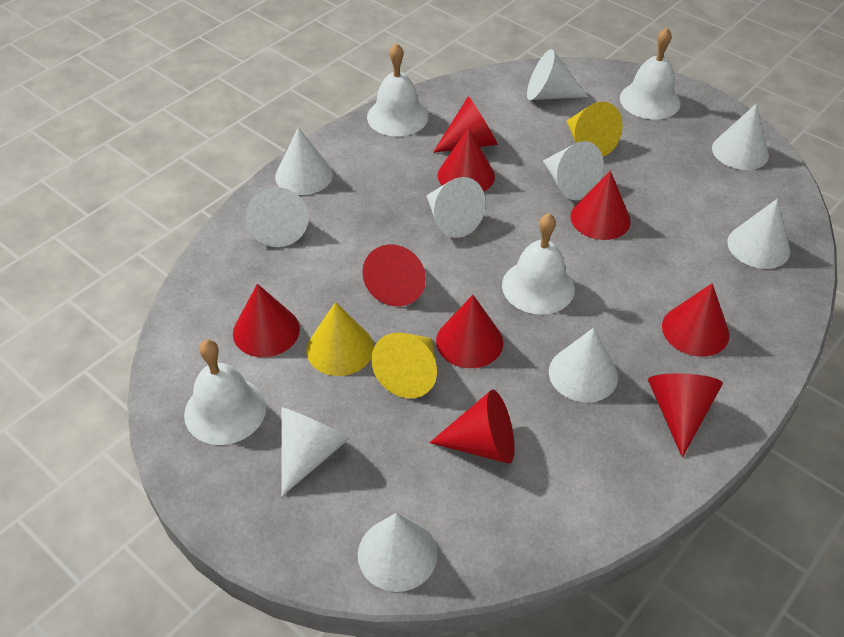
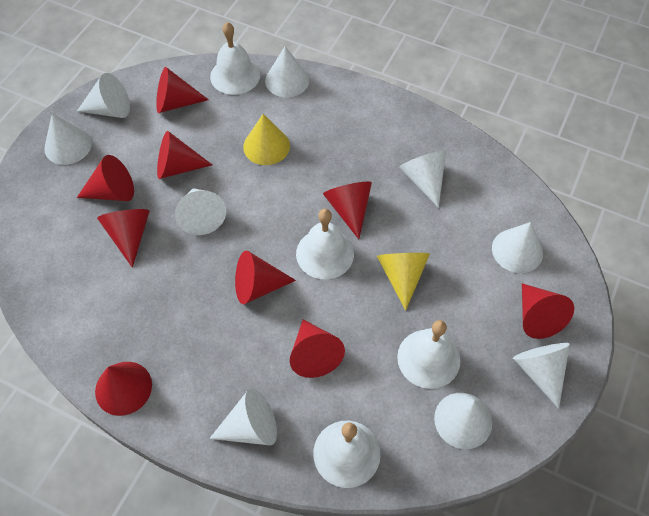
white cone: 10 -> 9
yellow cone: 3 -> 2

